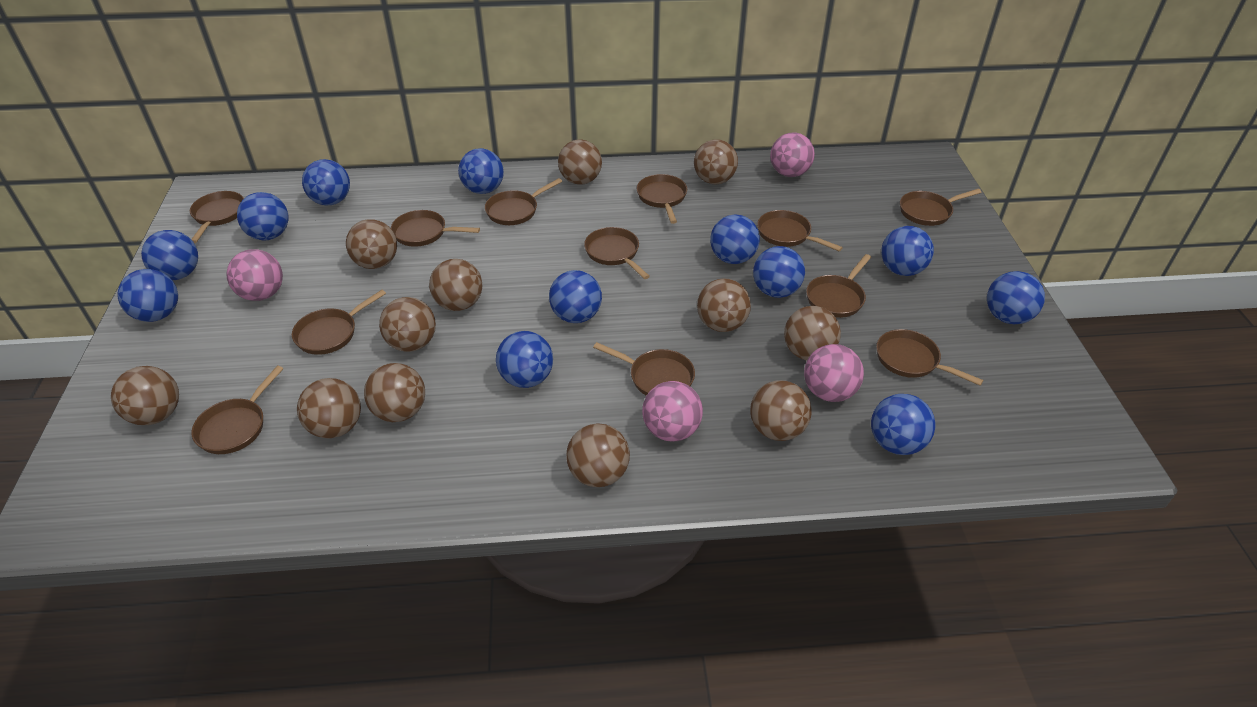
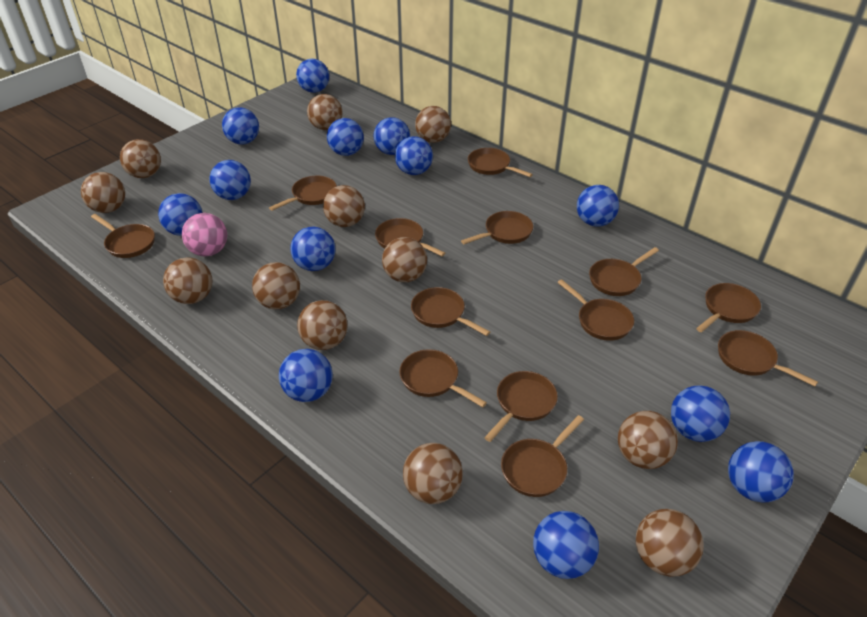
blue ball: 12 -> 13
brown pan: 12 -> 13
pink ball: 4 -> 1

